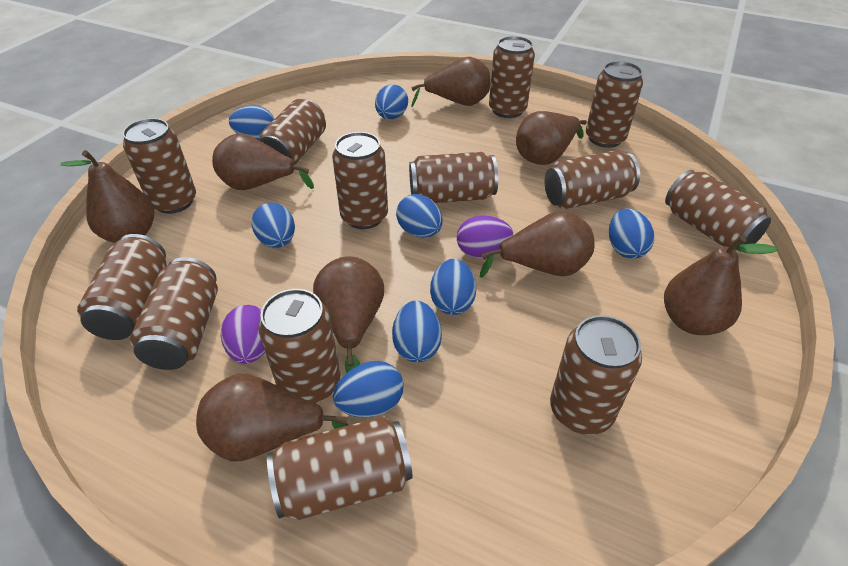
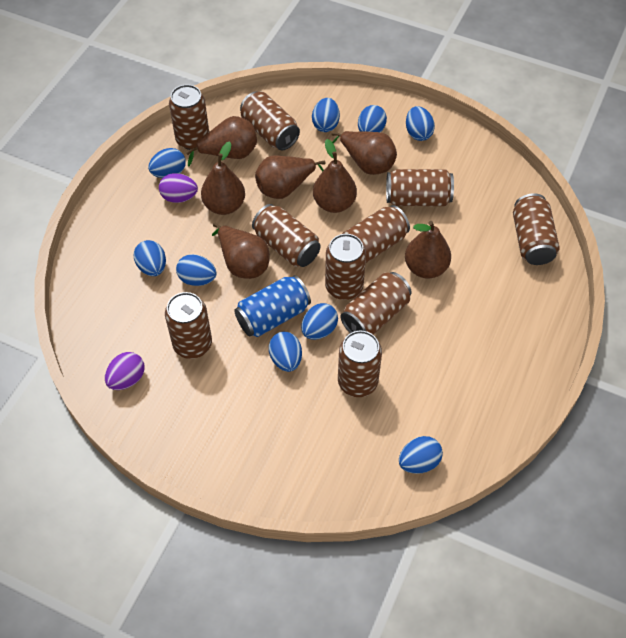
blue can: 0 -> 1
blue egg: 8 -> 9
brown can: 13 -> 10
brown pear: 8 -> 7

